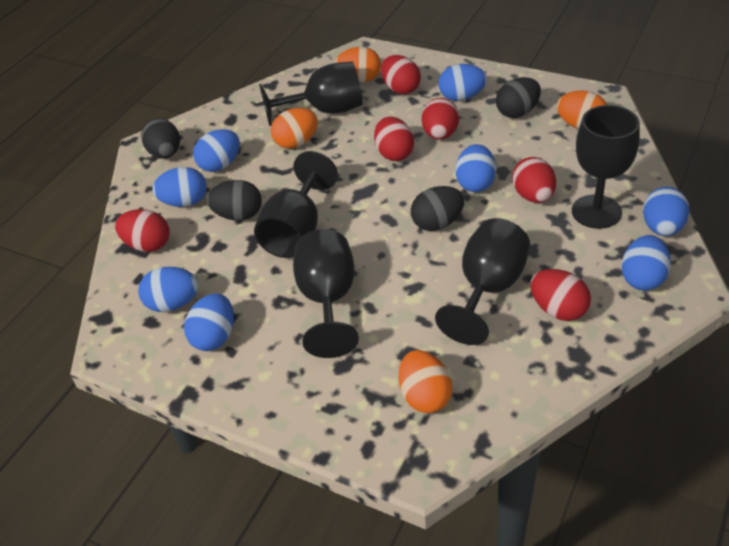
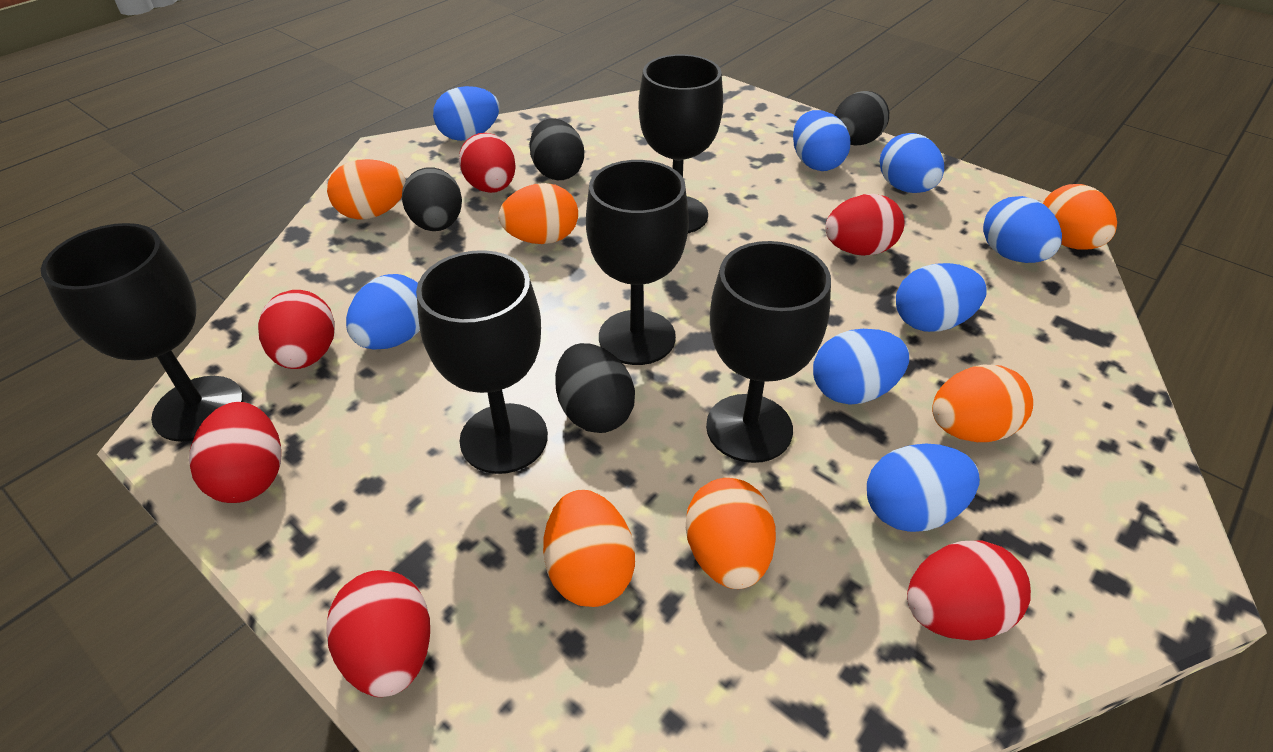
orange egg: 4 -> 6

